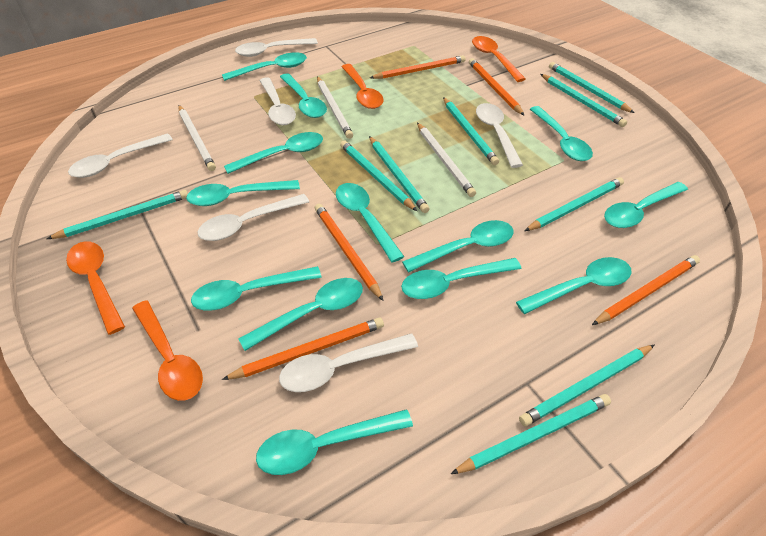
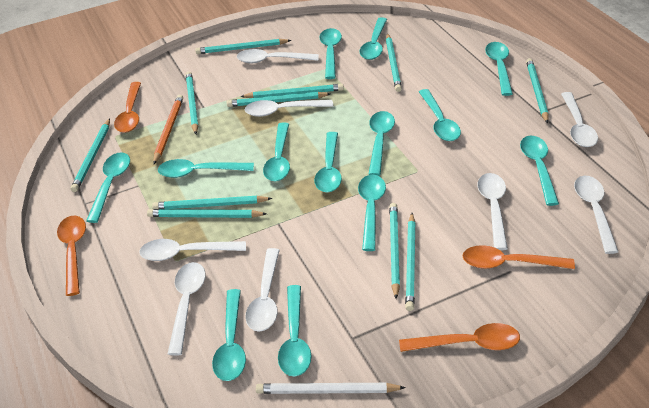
orange pencil: 5 -> 1
turquoise pencil: 9 -> 11
white pencil: 3 -> 1
white spoon: 6 -> 8

